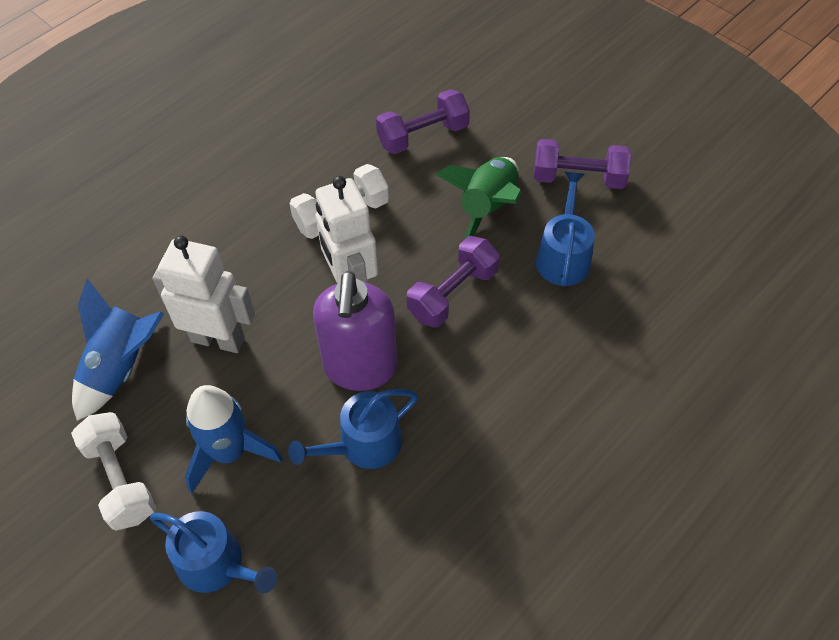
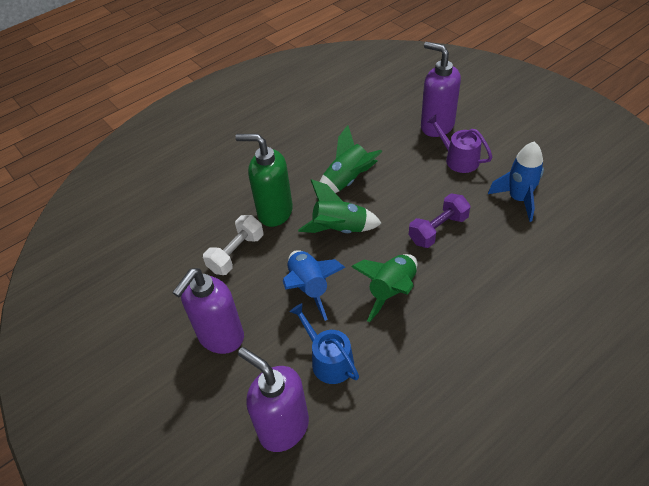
blue watering can: 3 -> 1
green rocket: 1 -> 3
green soap dispenser: 0 -> 1
purple dumbbell: 3 -> 1
purple soap dispenser: 1 -> 3
purple watering can: 0 -> 1
white dumbbell: 2 -> 1
white robot: 2 -> 0

